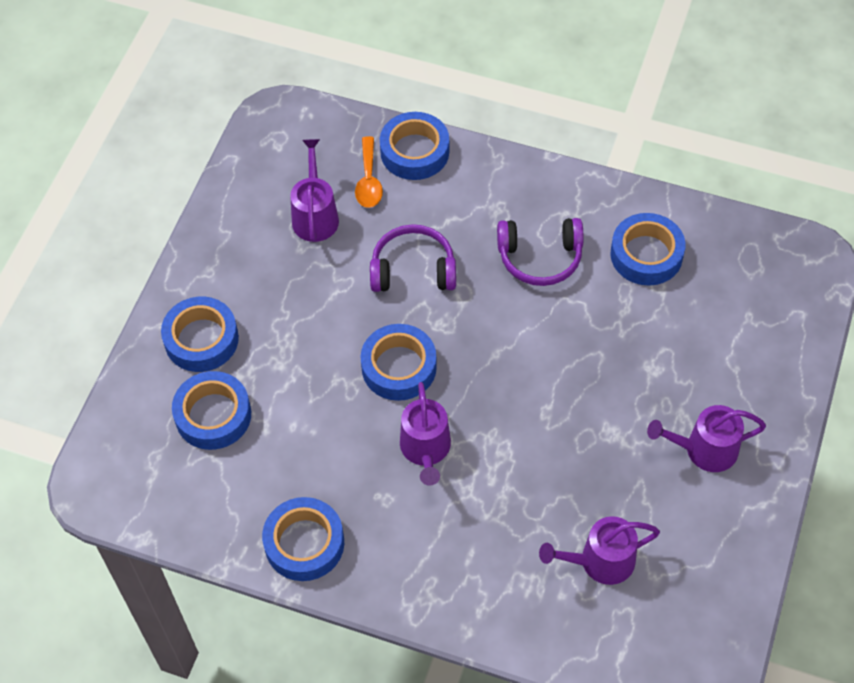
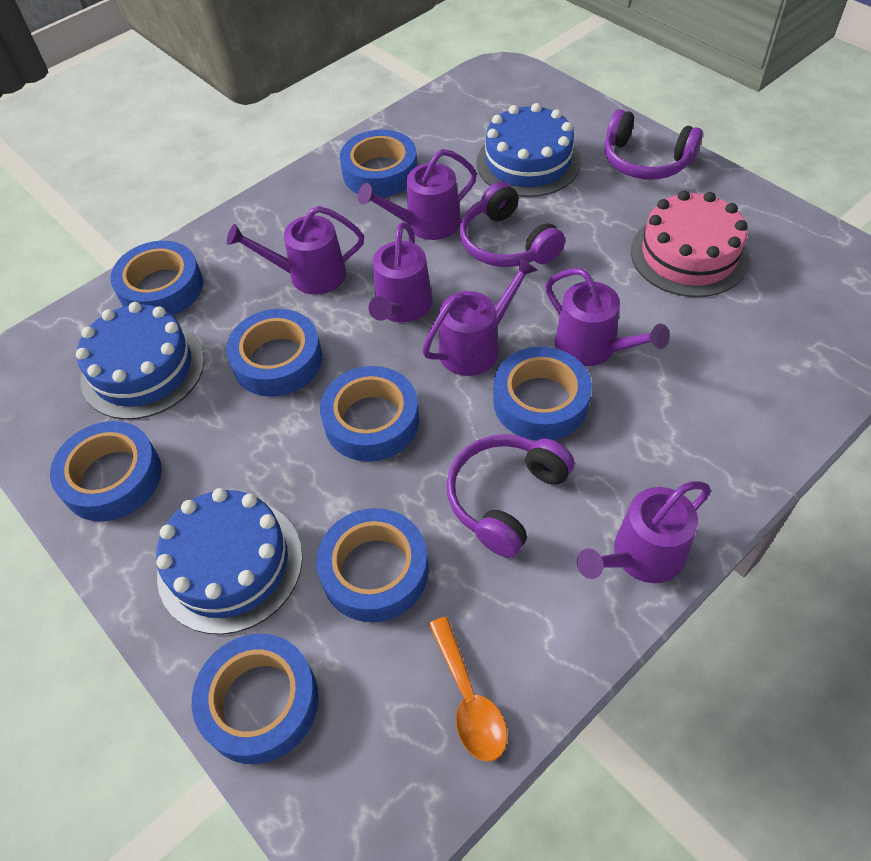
blue cake: 0 -> 3
blue tape: 6 -> 8
pink cake: 0 -> 1
purple headphones: 2 -> 3
purple watering can: 4 -> 6

